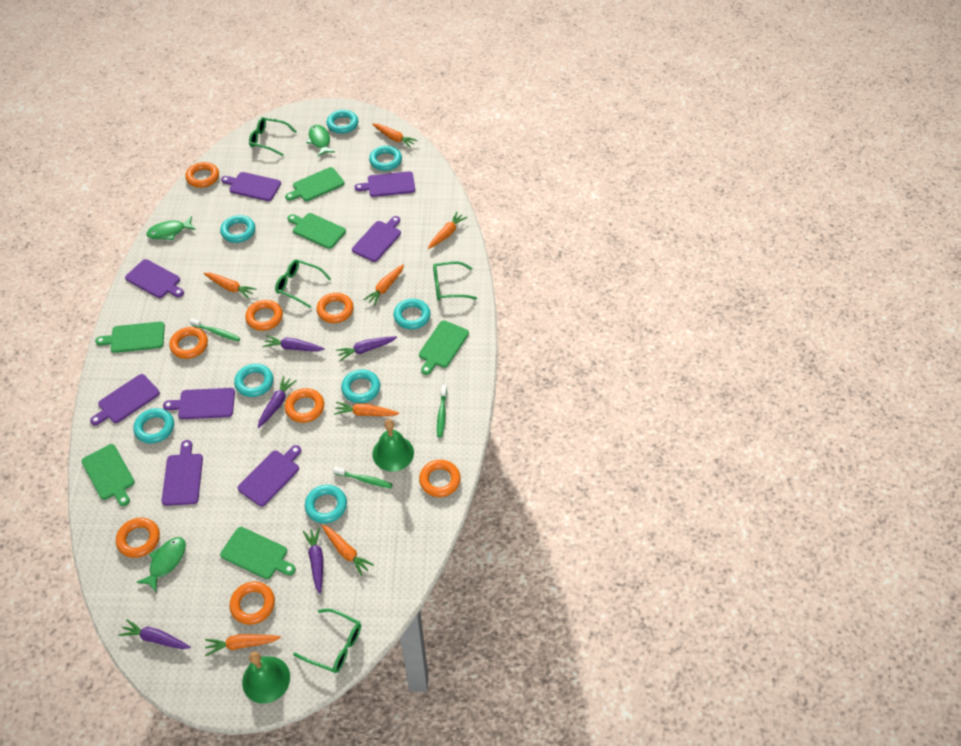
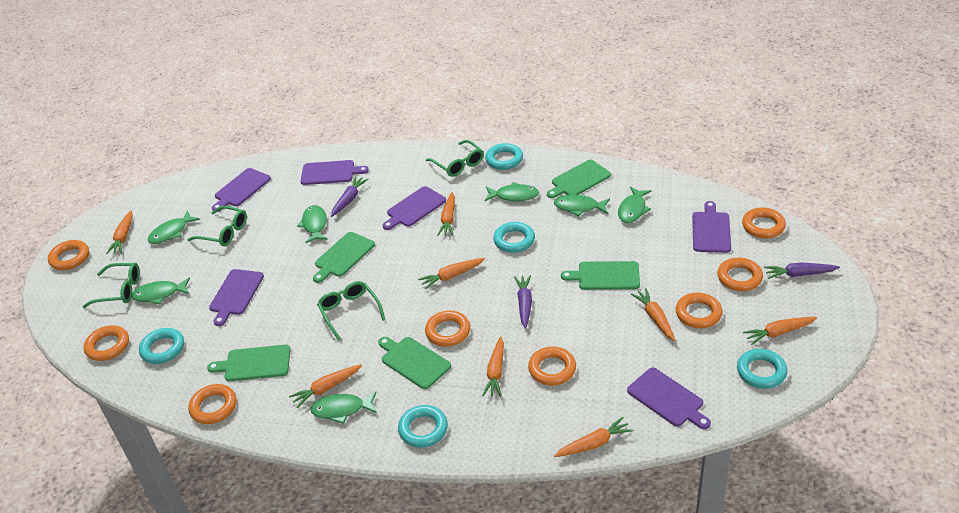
green bell: 2 -> 0
green cutting board: 6 -> 5
green fish: 3 -> 7
green toothbrush: 3 -> 0
orange carrot: 7 -> 8
purple carrot: 5 -> 3
purple cutting board: 8 -> 6
turquoise ring: 8 -> 5

